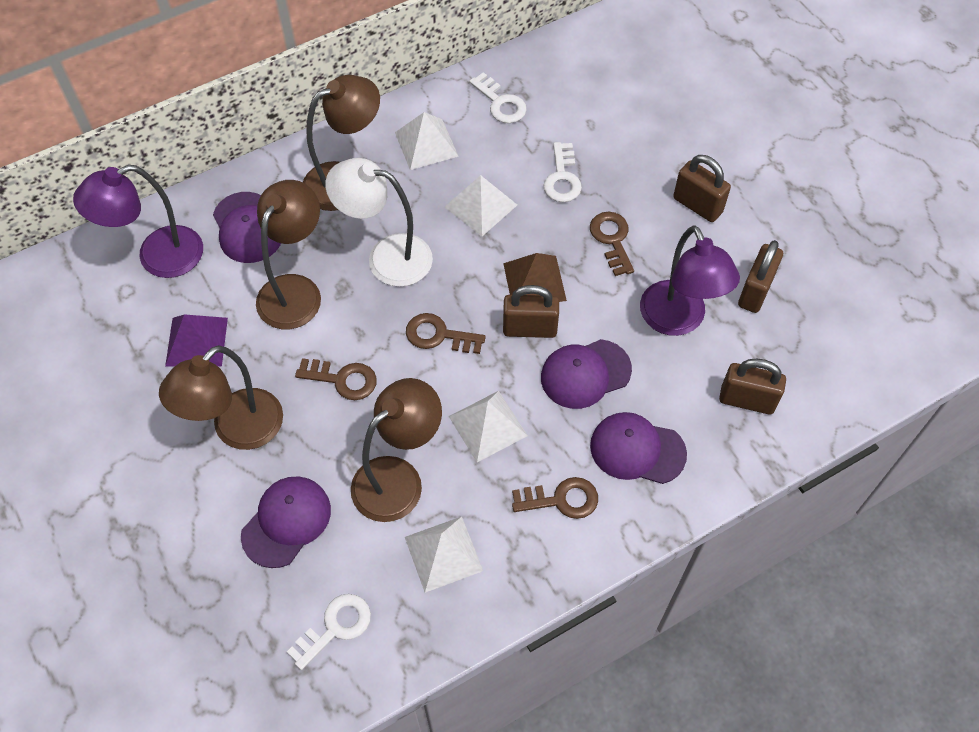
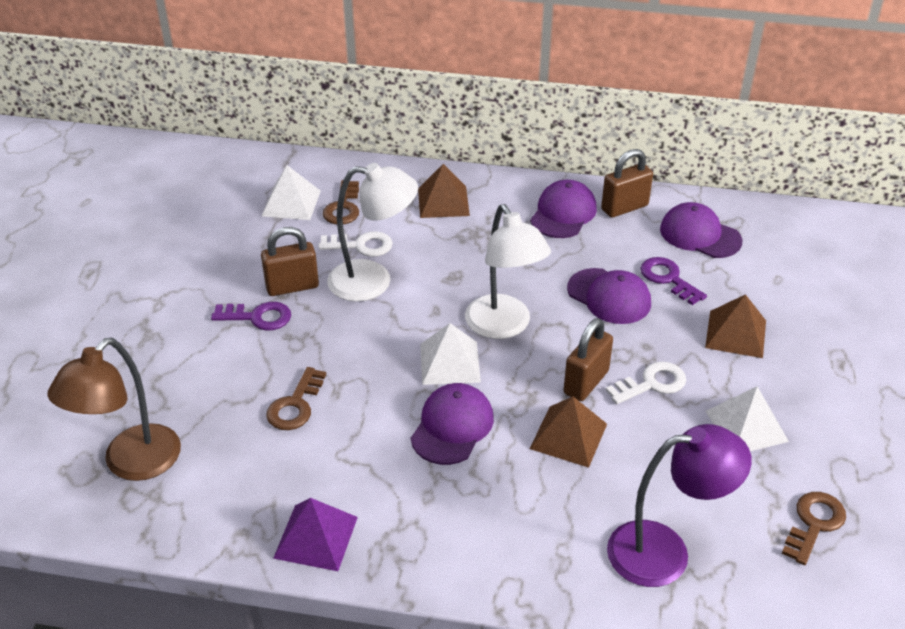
brown key: 4 -> 3
brown lamp: 4 -> 1
brown padlock: 4 -> 3
brown pyramid: 1 -> 3
purple key: 0 -> 2
purple lamp: 2 -> 1
white key: 3 -> 2
white lamp: 1 -> 2
white pyramid: 4 -> 3

